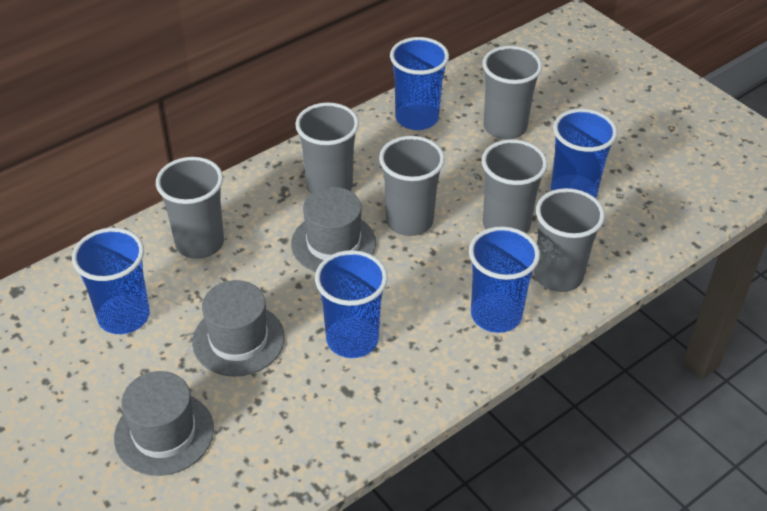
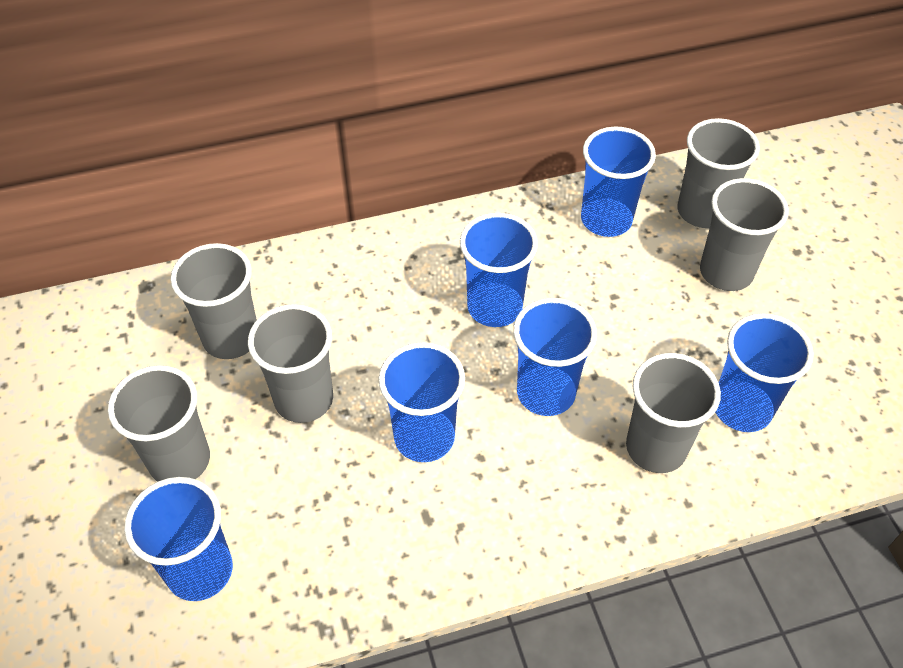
blue cup: 5 -> 6
grey hat: 3 -> 0

